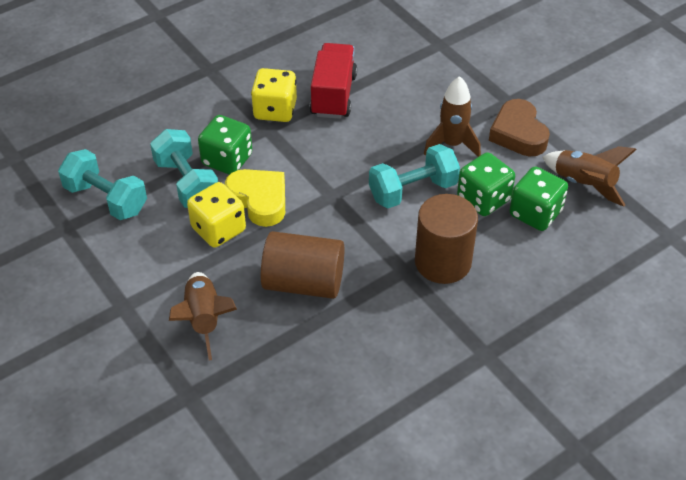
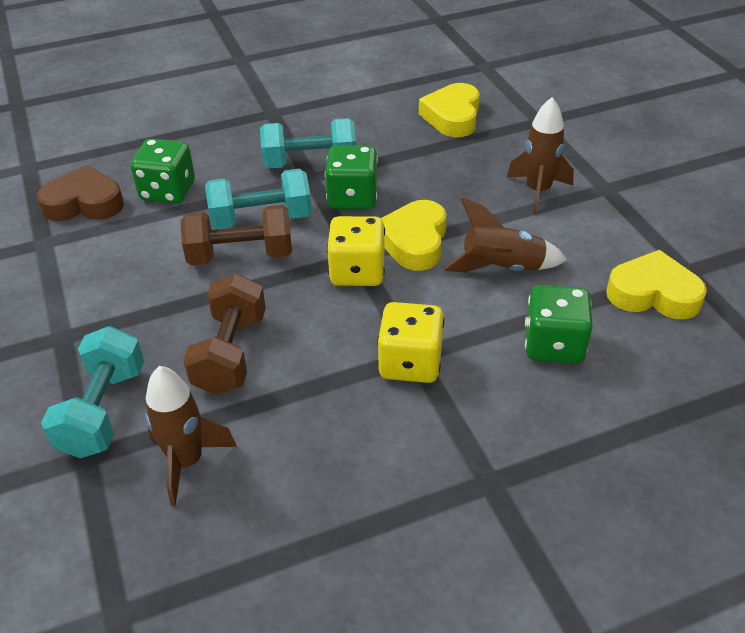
brown cylinder: 2 -> 0
brown dumbbell: 0 -> 2
red truck: 1 -> 0
yellow heart: 1 -> 3

